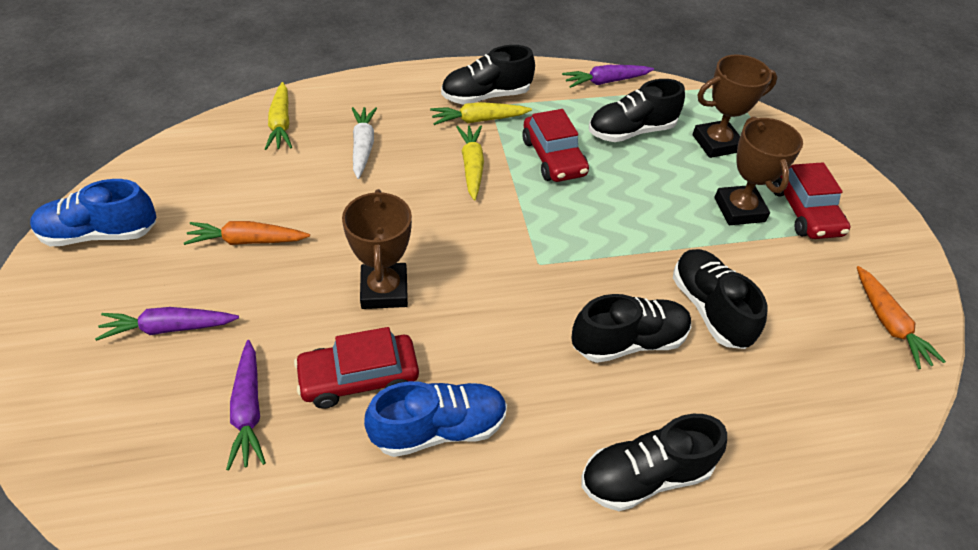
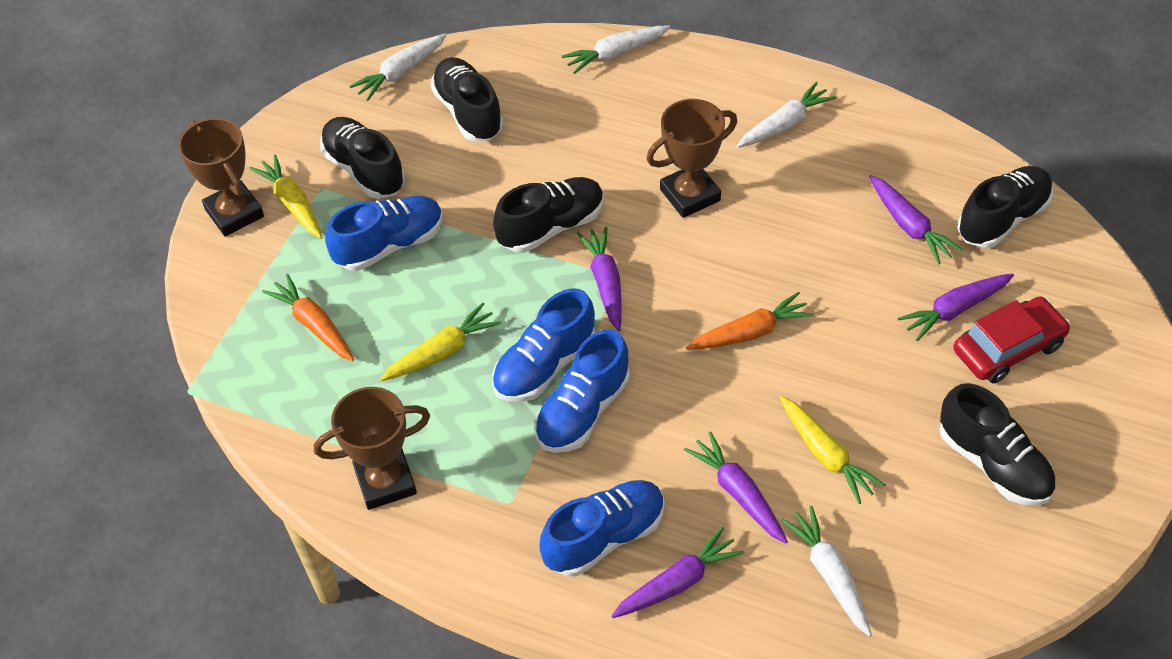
blue shoe: 2 -> 4
purple carrot: 3 -> 5
red car: 3 -> 1
white carrot: 1 -> 4

